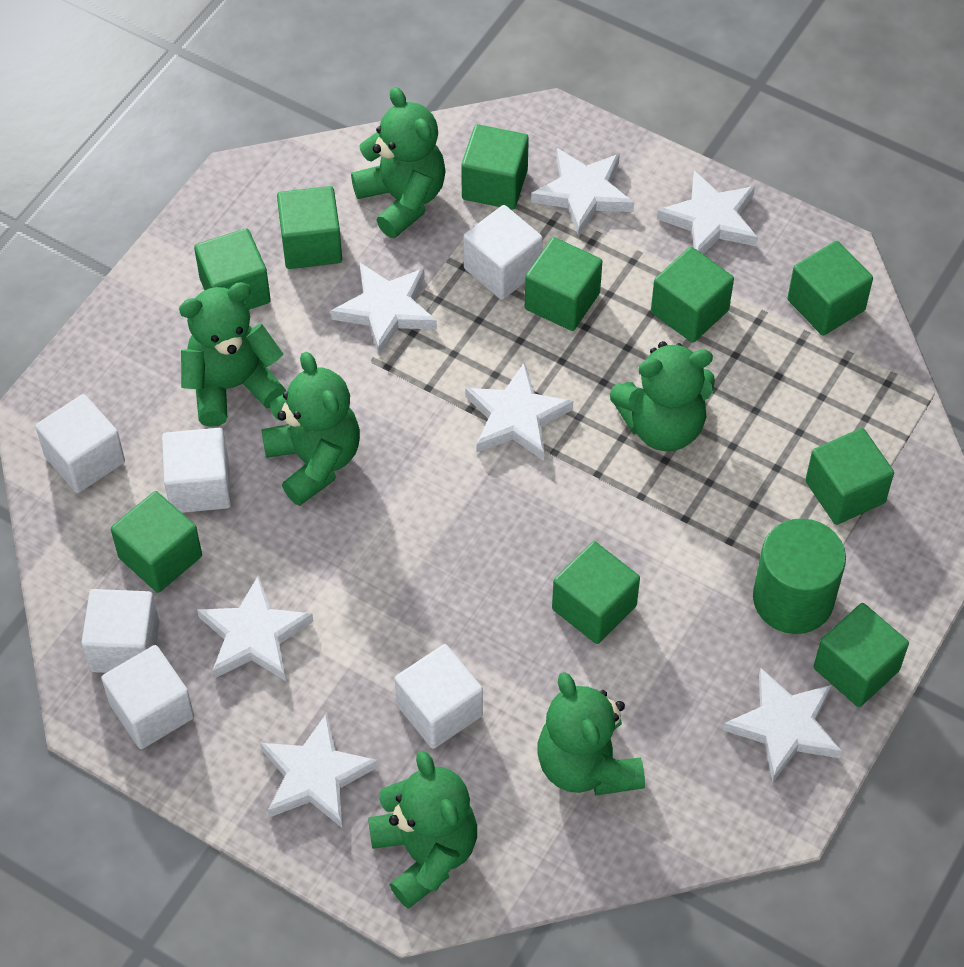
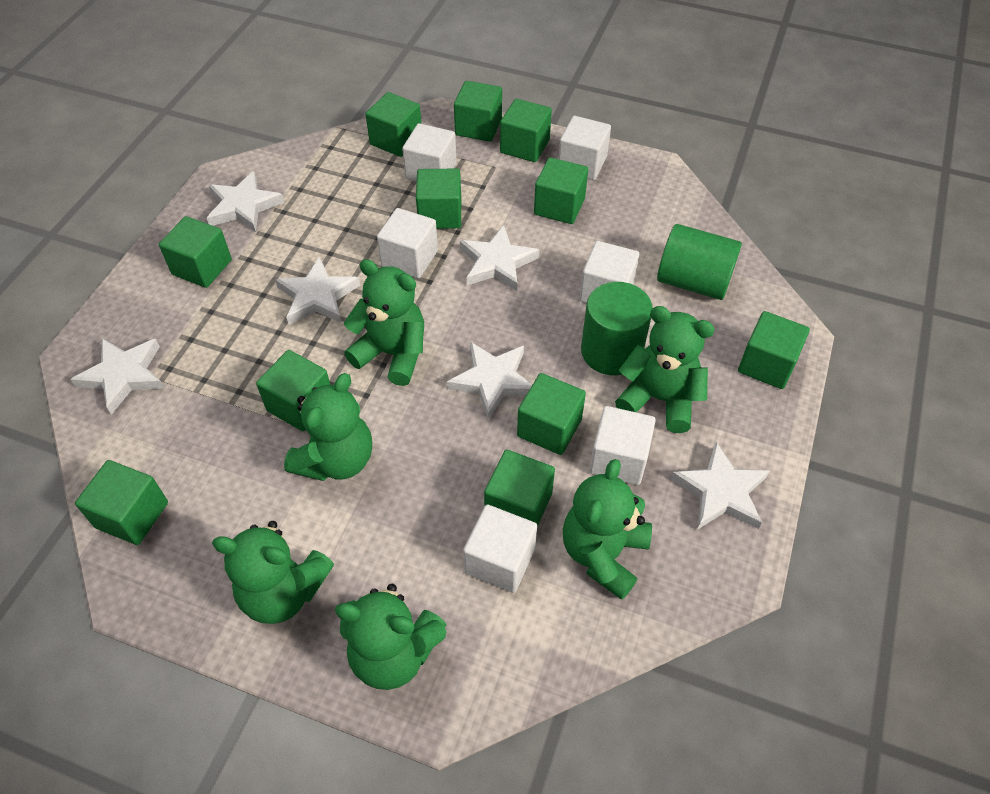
green cube: 10 -> 11
green cylinder: 1 -> 2
white star: 7 -> 6

